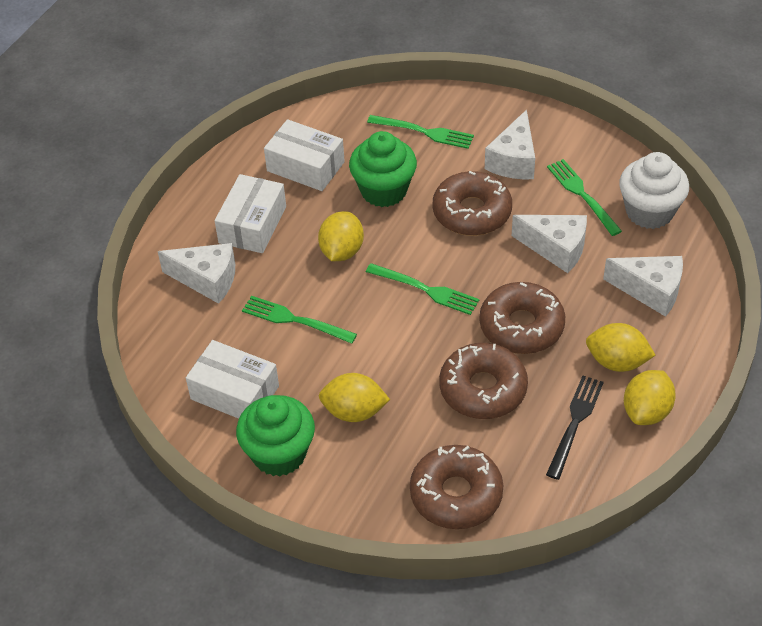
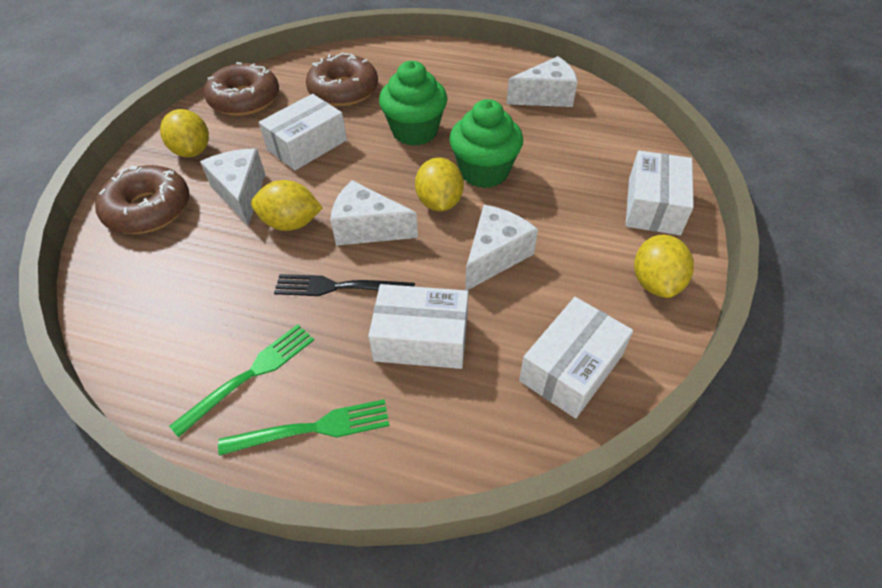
brown donut: 4 -> 3
green fork: 4 -> 2
white box: 3 -> 4
white cupcake: 1 -> 0

